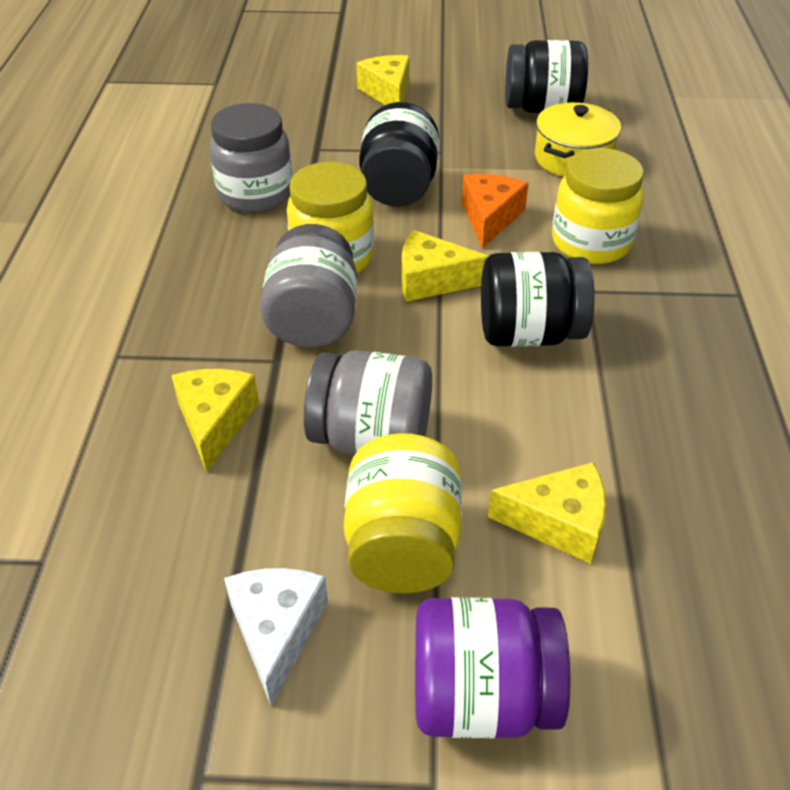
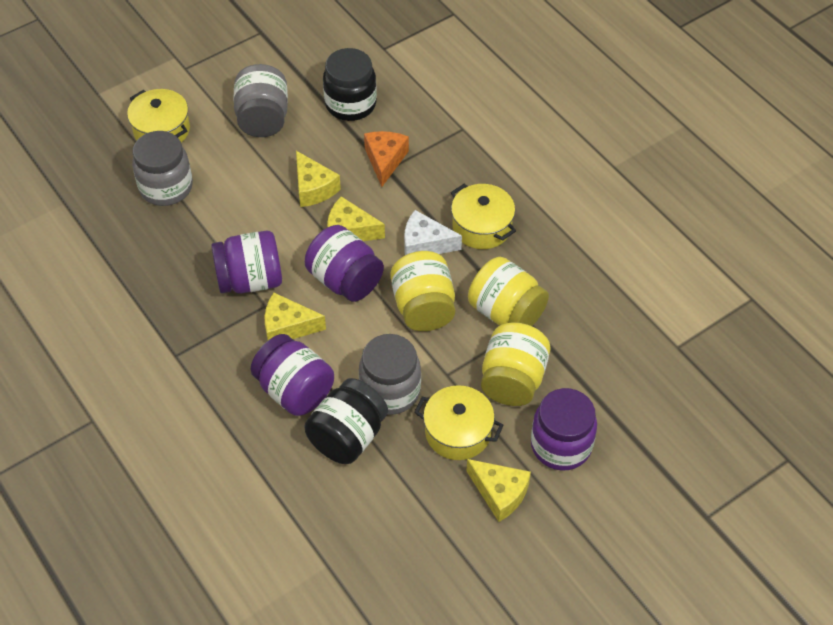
black jar: 3 -> 2
purple jar: 1 -> 4
yellow pot: 1 -> 3

